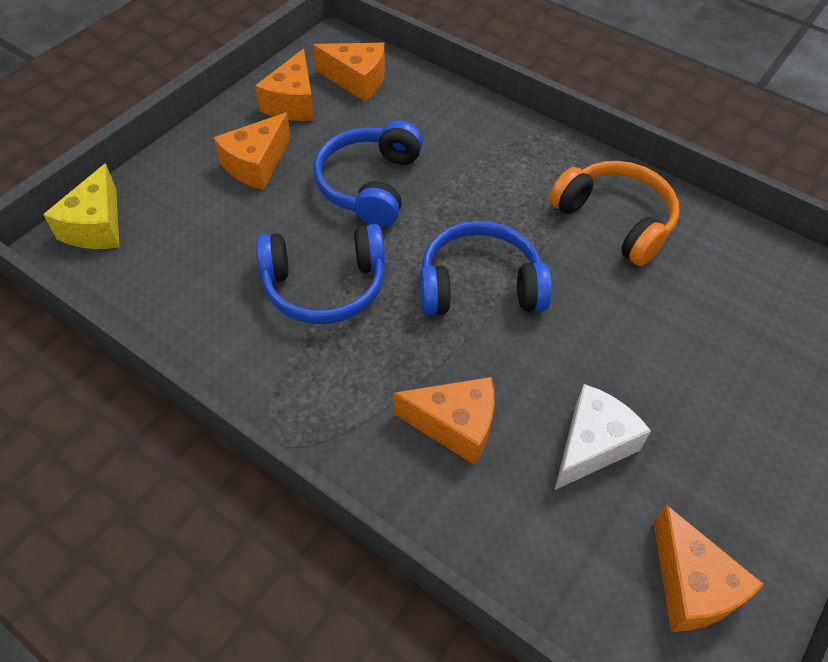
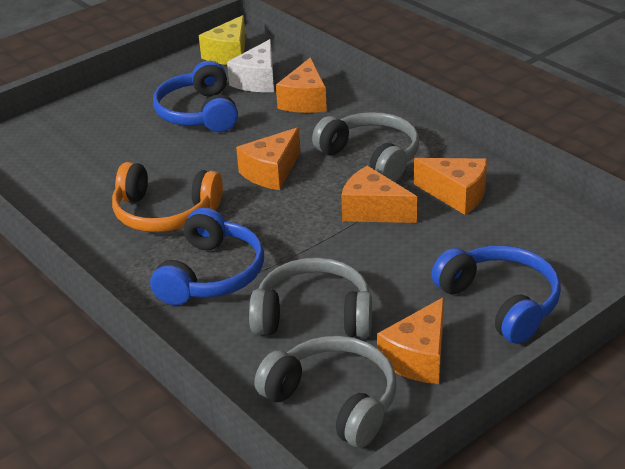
grey headphones: 0 -> 3

